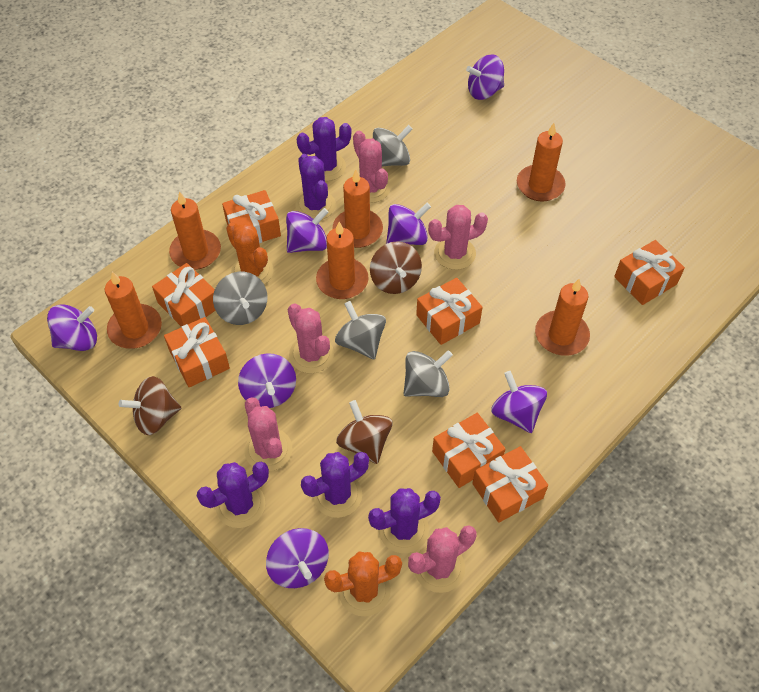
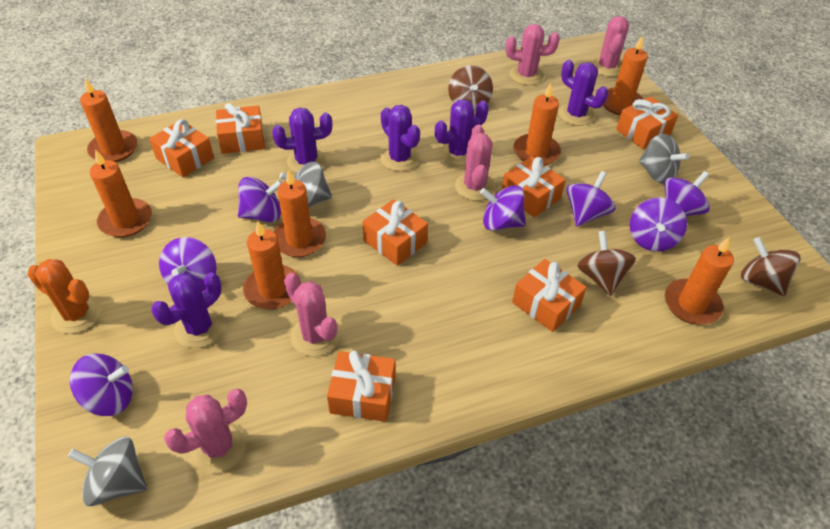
grey spinning top: 4 -> 3
orange cactus: 2 -> 1
orange candle: 6 -> 7

